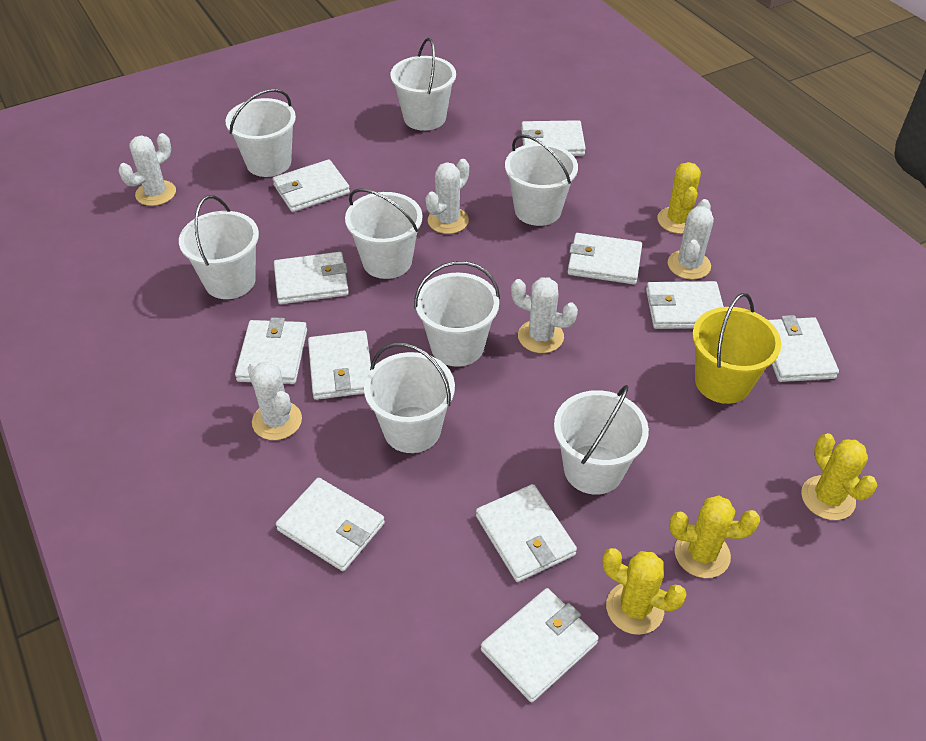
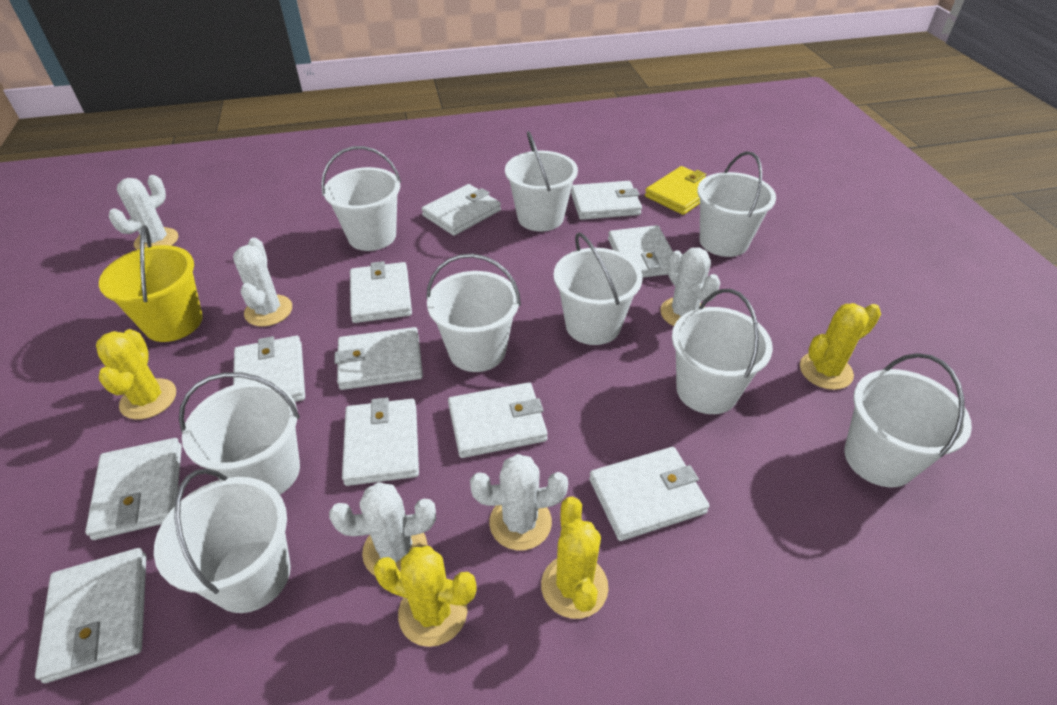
white bucket: 8 -> 9
yellow wallet: 0 -> 1

